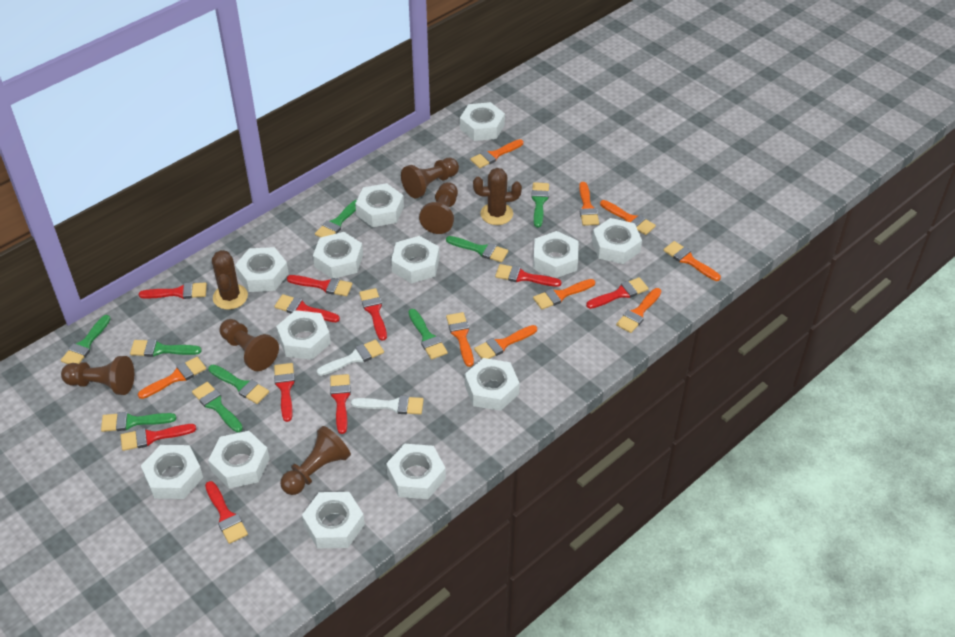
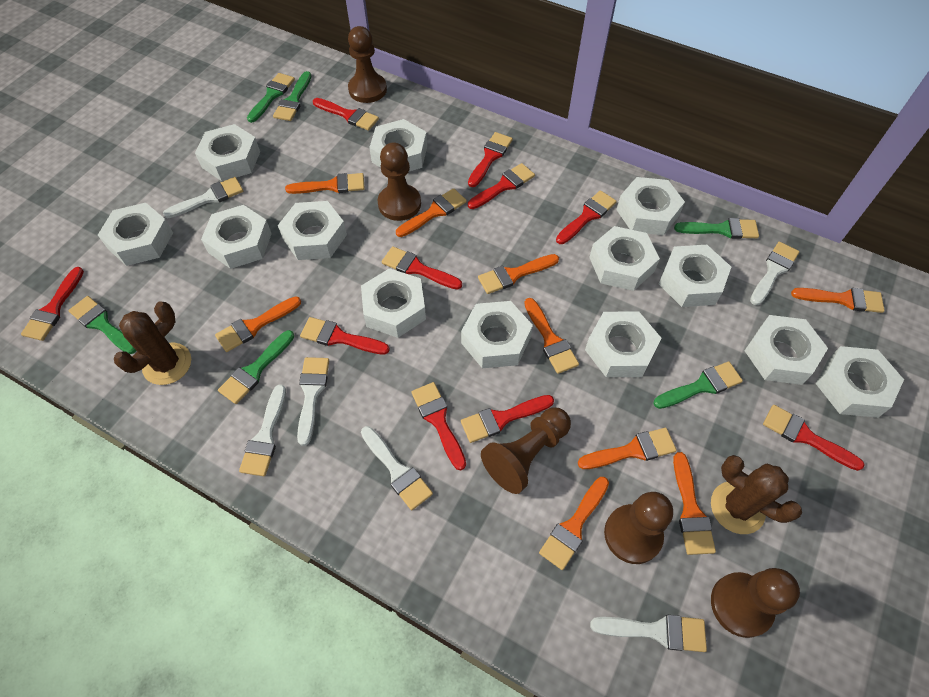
green brush: 9 -> 6
white brush: 2 -> 6

